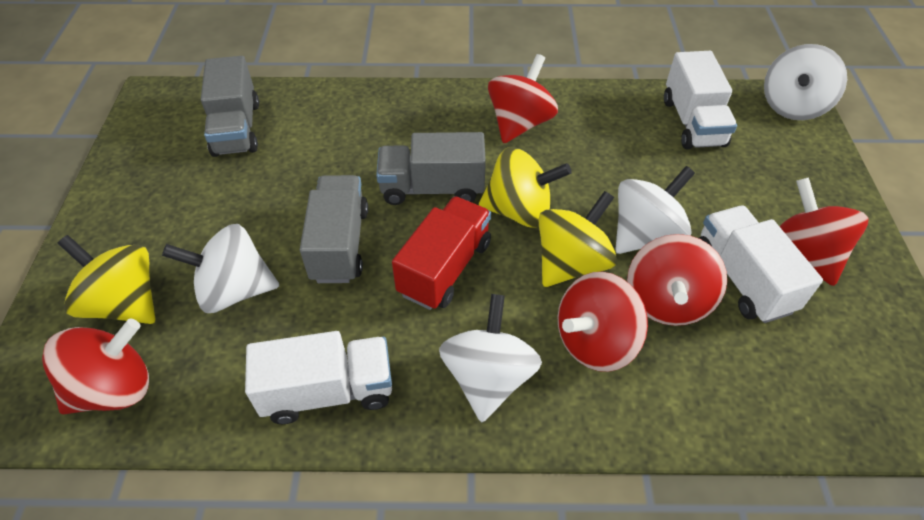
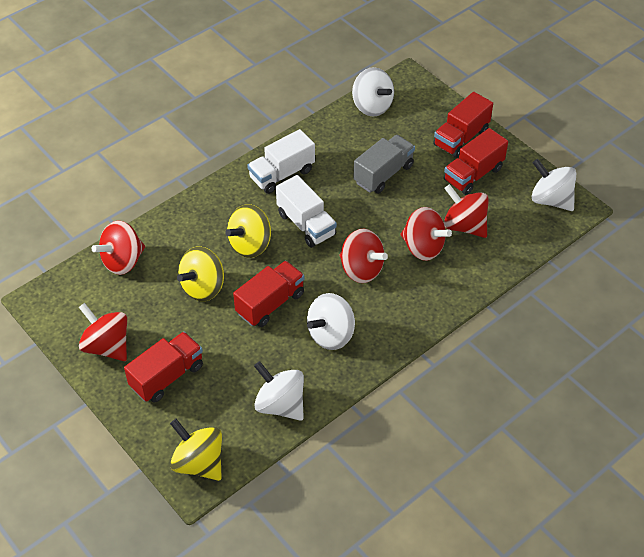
grey truck: 3 -> 1
red truck: 1 -> 4
white truck: 3 -> 2

